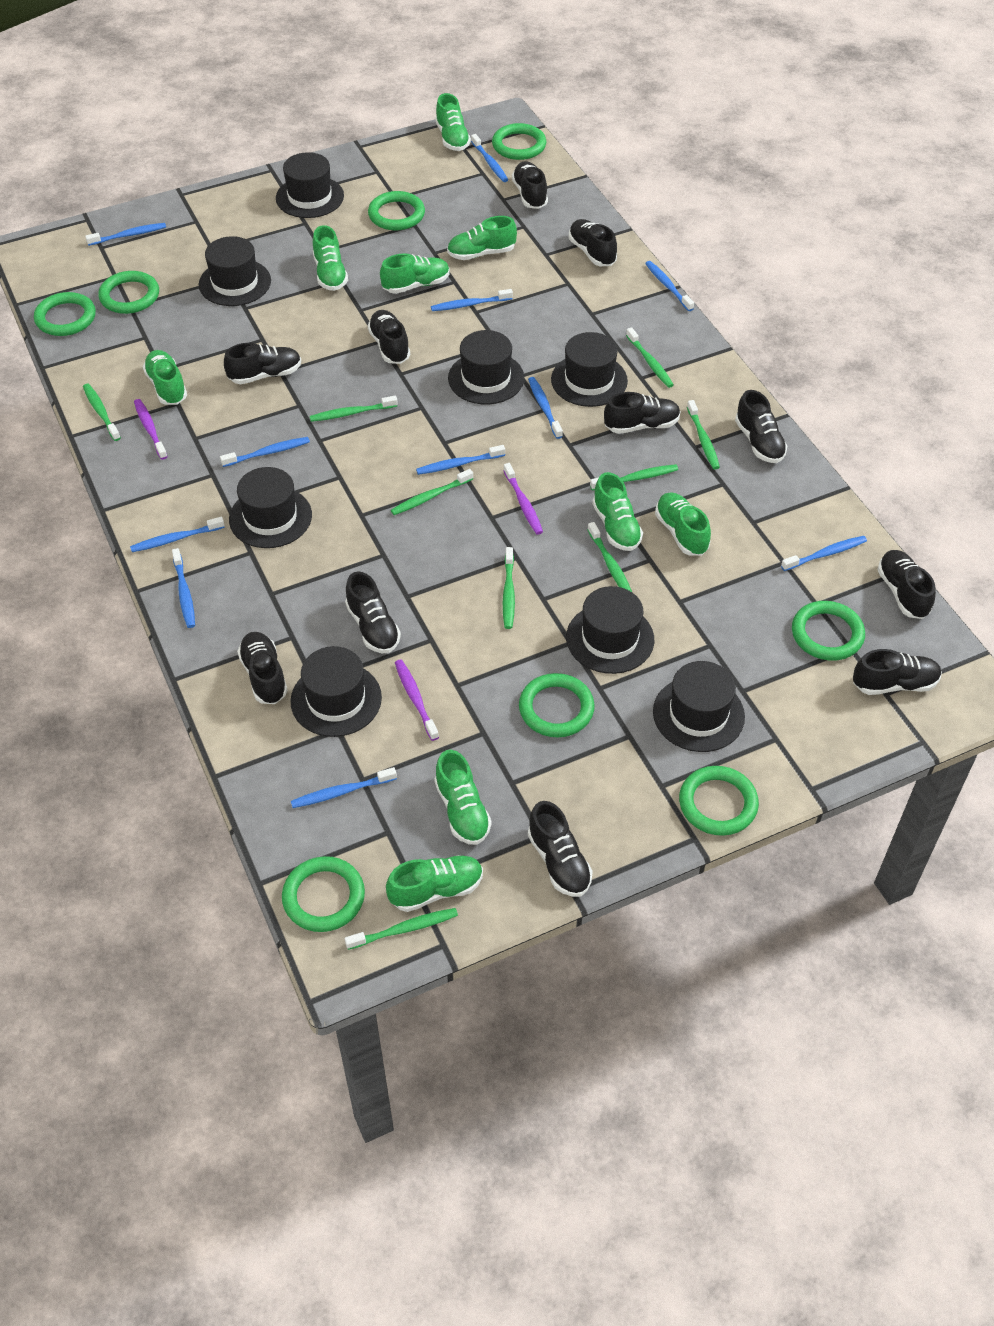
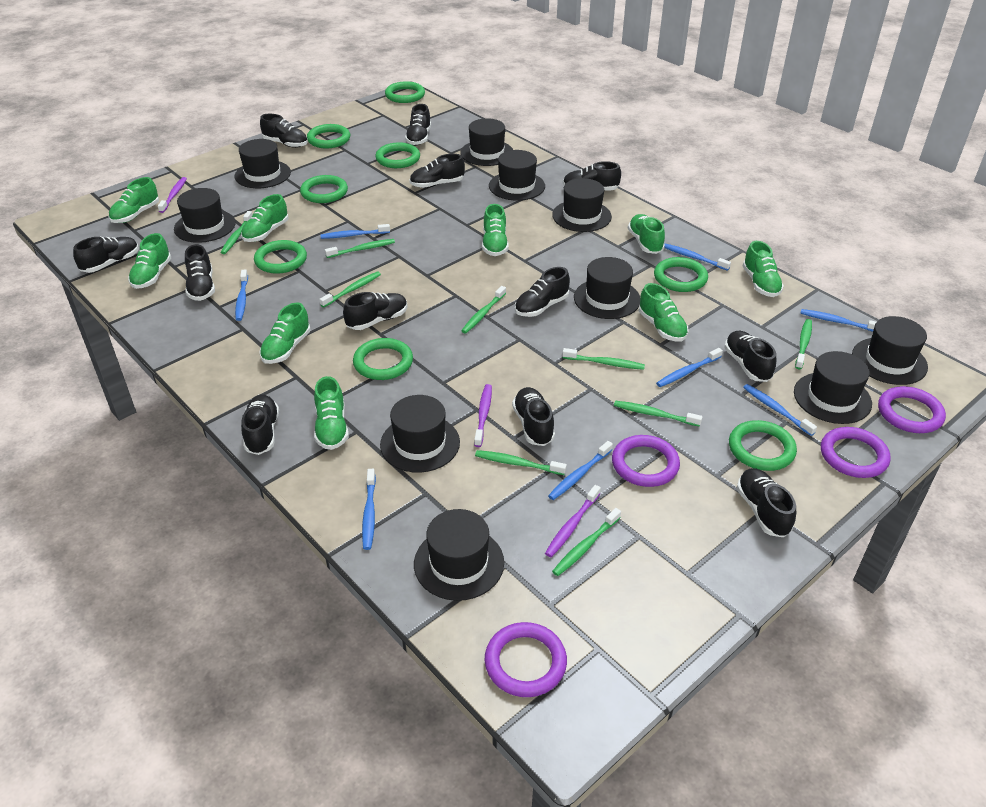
black hat: 8 -> 10
black shoe: 11 -> 12
blue toothbrush: 11 -> 8
purple ring: 0 -> 4

